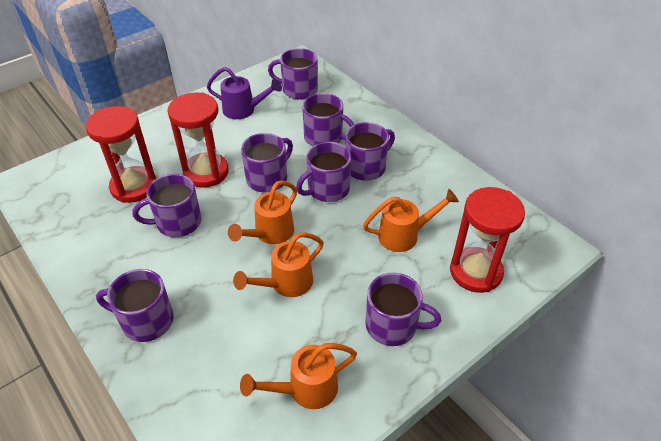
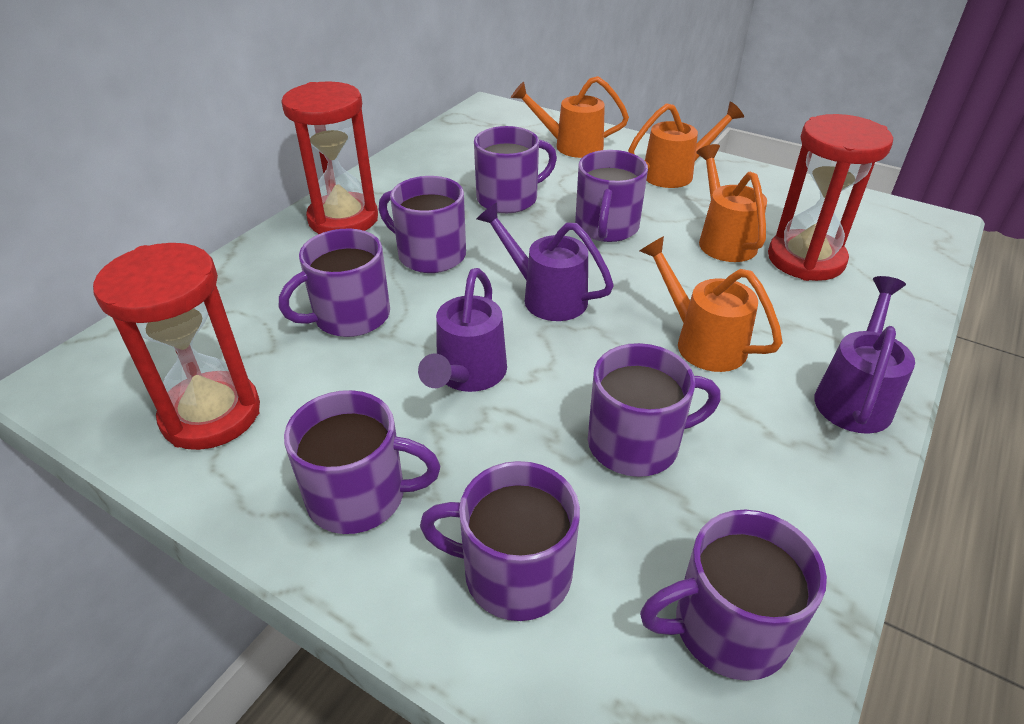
purple watering can: 1 -> 3

